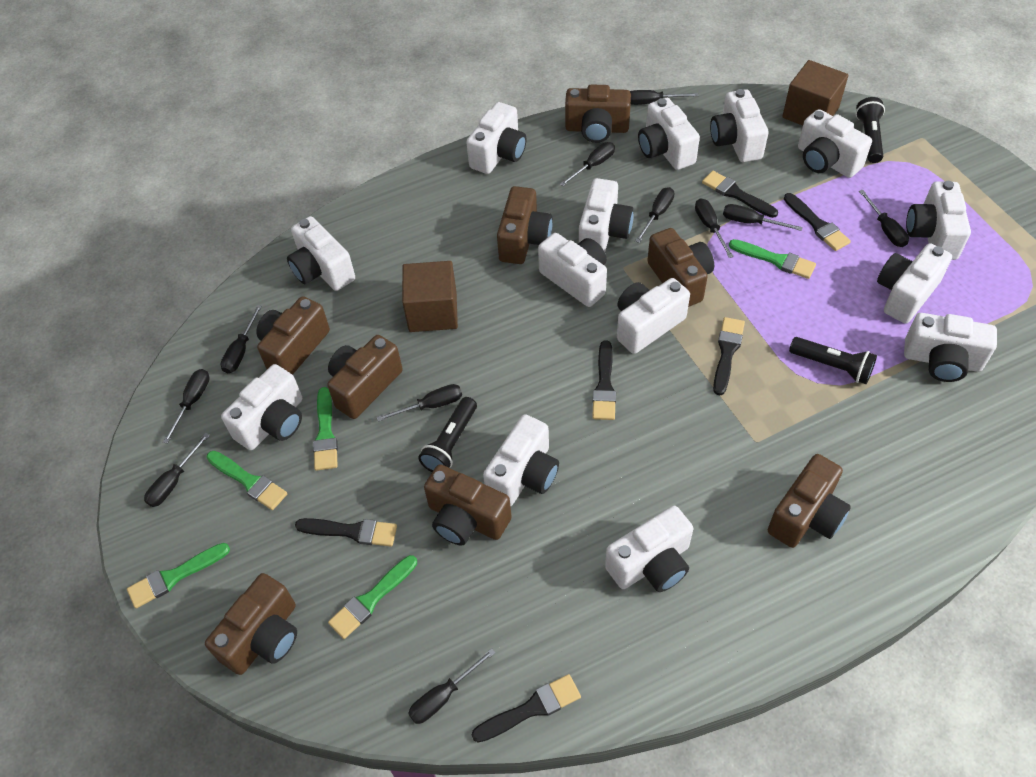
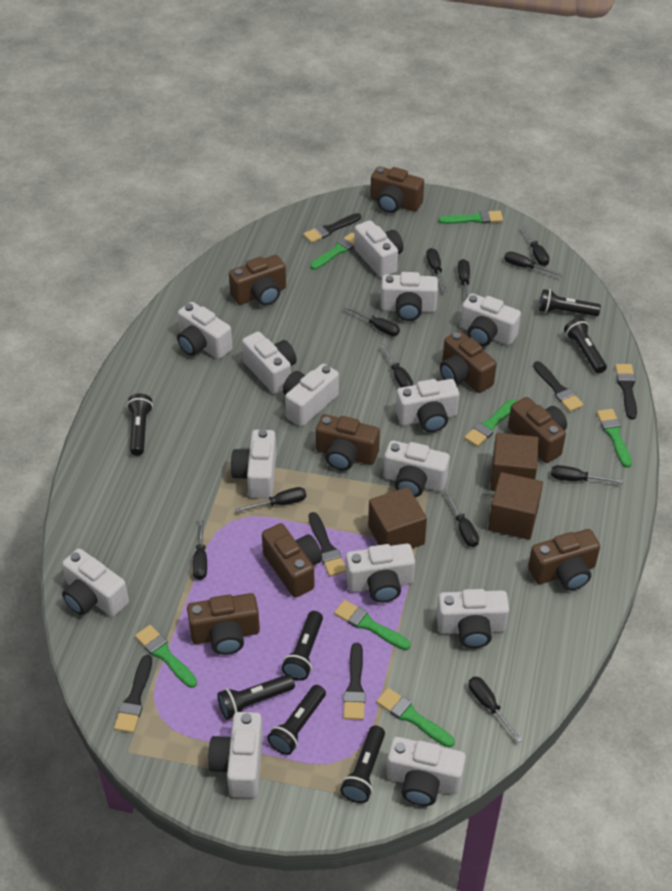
black flashlight: 3 -> 7
brown cube: 2 -> 3
green brush: 5 -> 7

